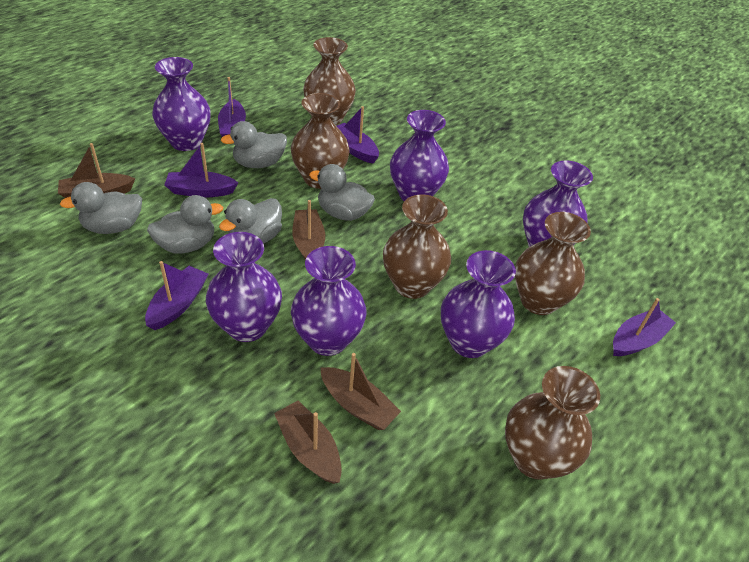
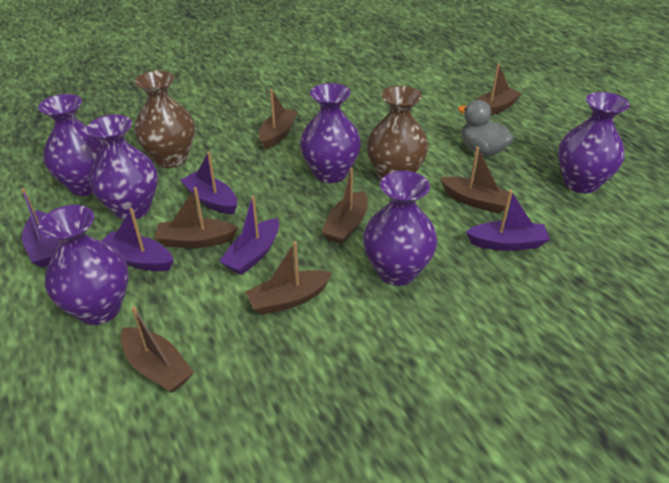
brown boat: 4 -> 7
brown vase: 5 -> 2
grey duck: 5 -> 1

